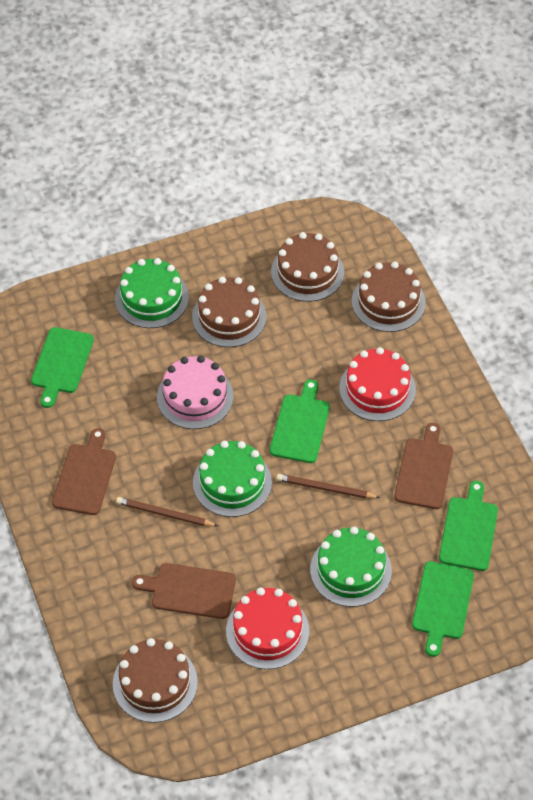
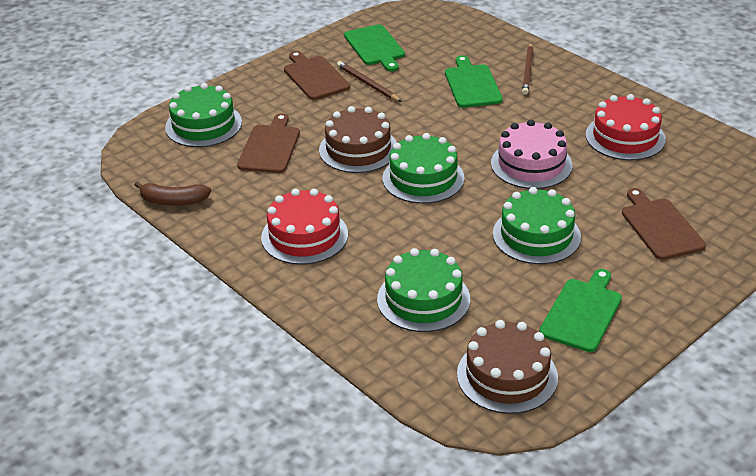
brown banana: 0 -> 1
brown cake: 4 -> 2
green cake: 3 -> 4
green cutting board: 4 -> 3

